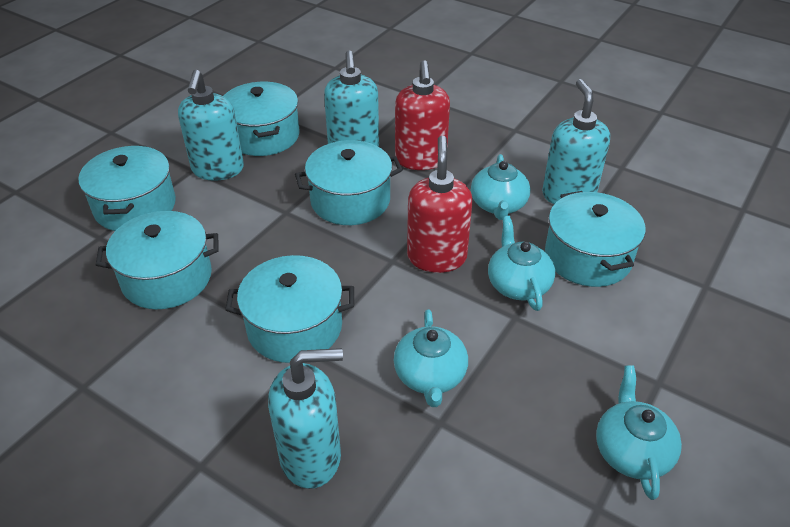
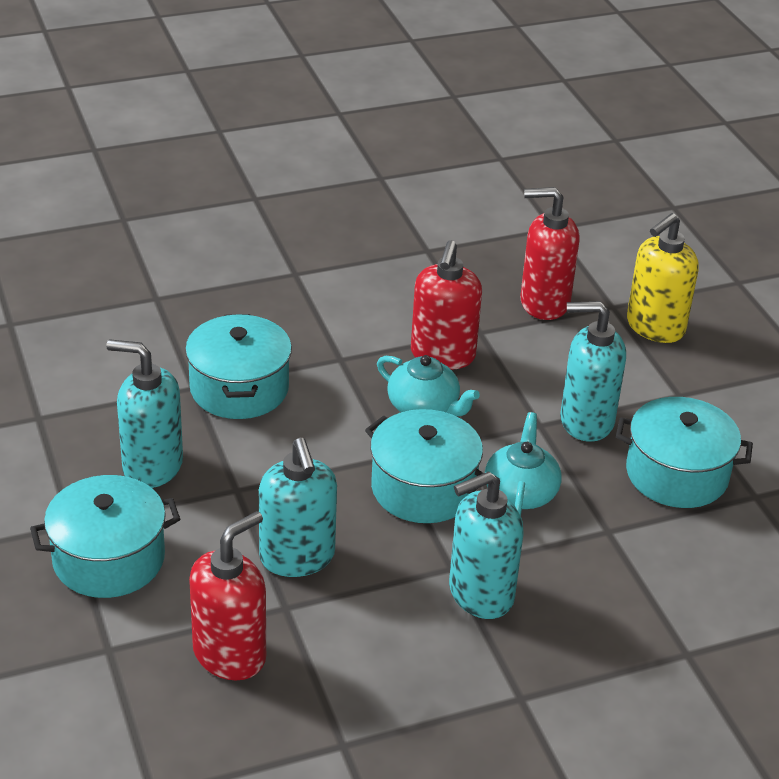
red soap dispenser: 2 -> 3
turquoise pot: 6 -> 4
turquoise teapot: 4 -> 2
yellow soap dispenser: 0 -> 1

